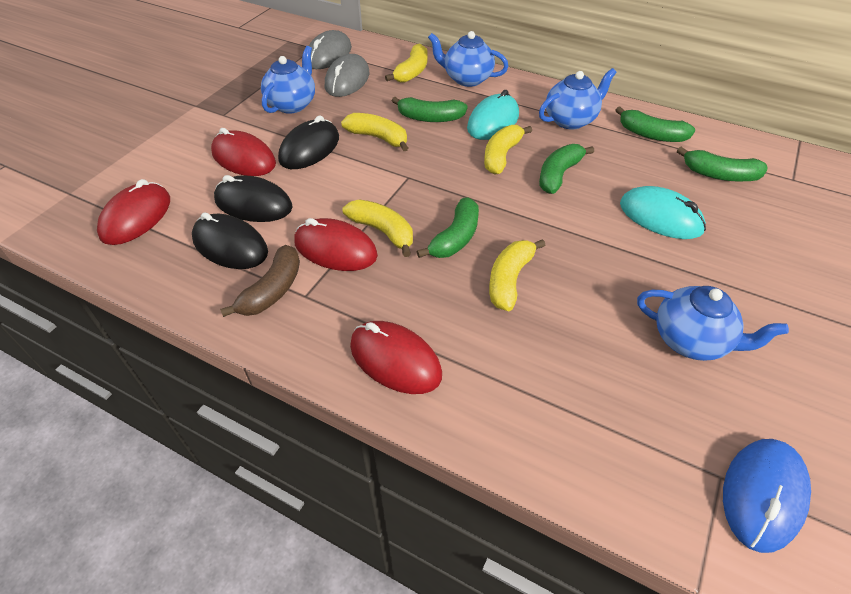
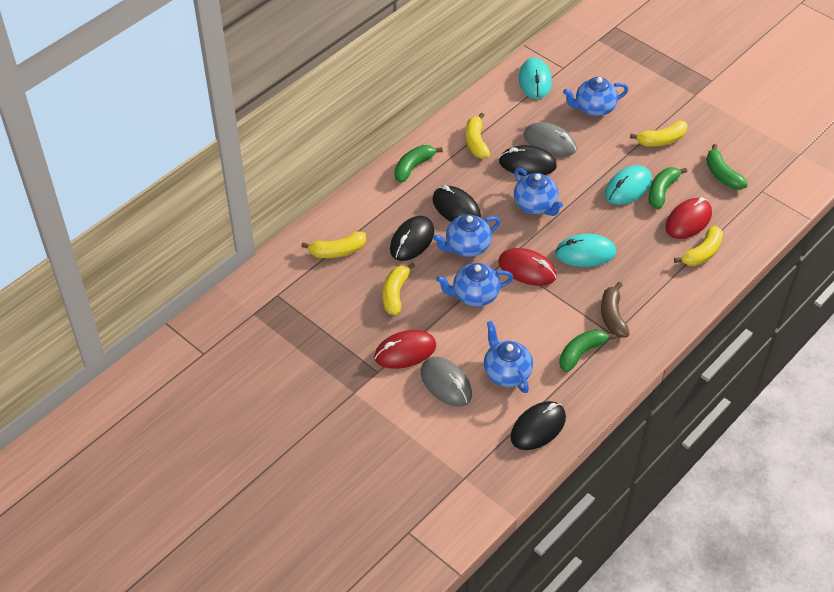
black mouse: 3 -> 4
blue mouse: 1 -> 0
blue teapot: 4 -> 5
green banana: 5 -> 4
red mouse: 4 -> 3
turquoise mouse: 2 -> 3

